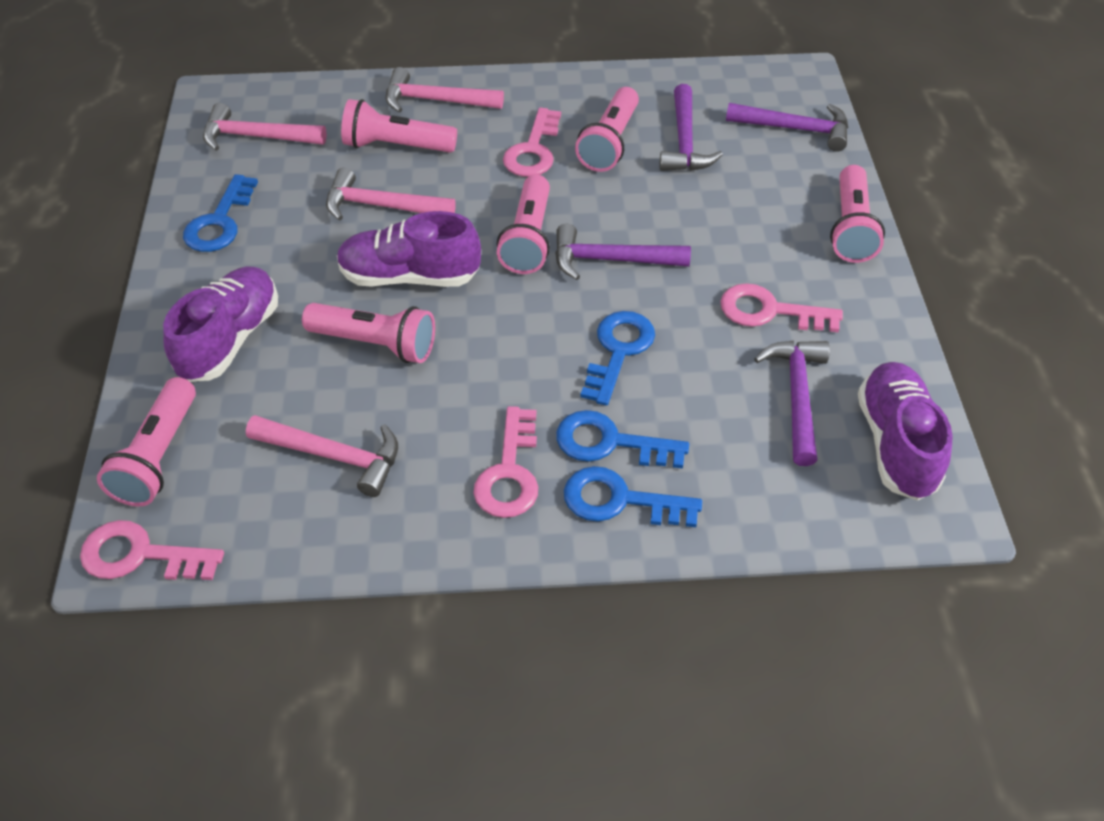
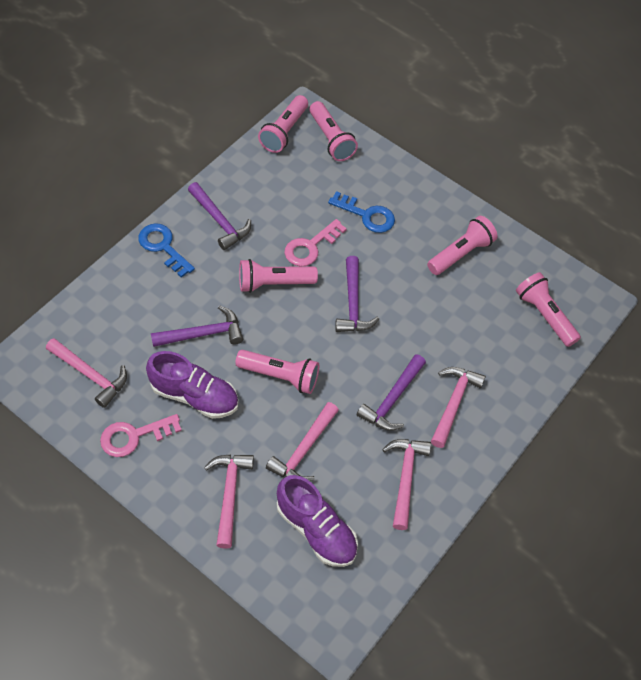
blue key: 4 -> 2
pink hammer: 4 -> 5
pink key: 4 -> 2
purple shoe: 3 -> 2

